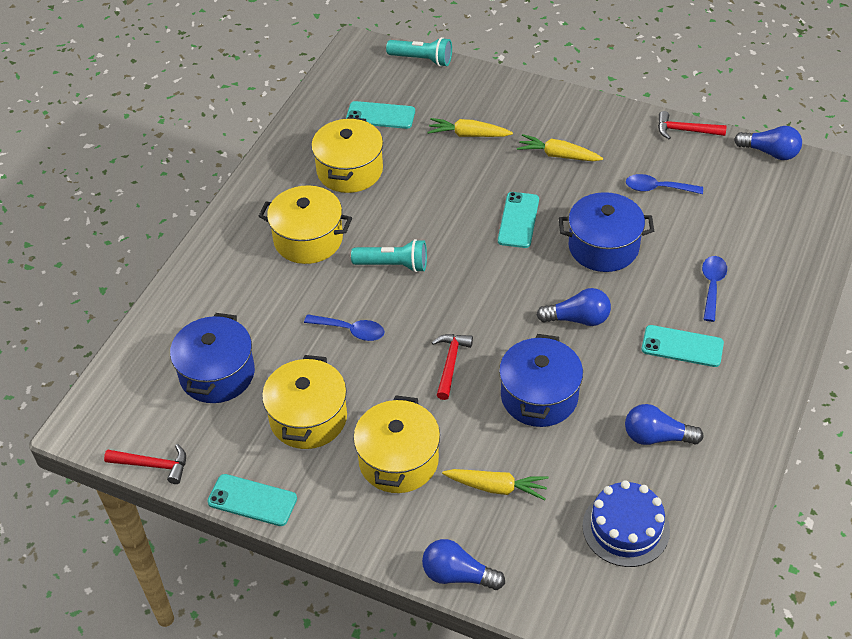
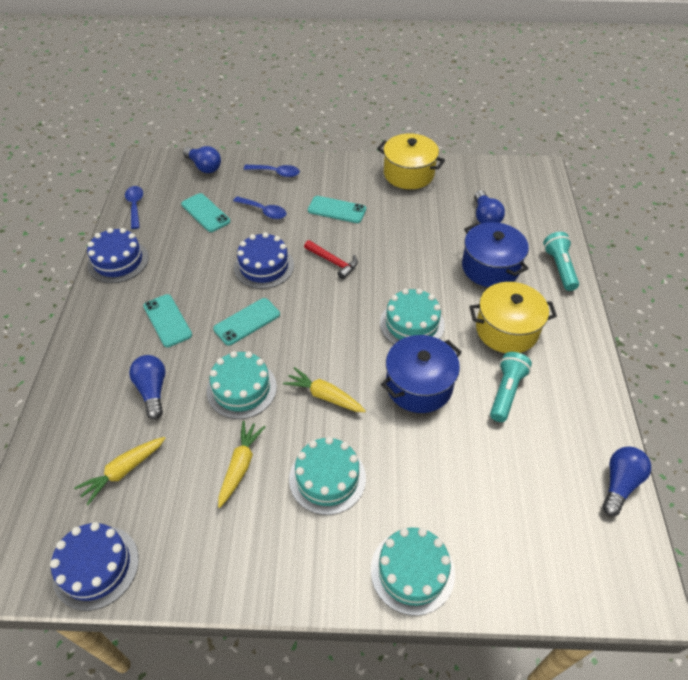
blue cake: 1 -> 3
blue pot: 3 -> 2
red hammer: 3 -> 1
turquoise cake: 0 -> 4
yellow pot: 4 -> 2

